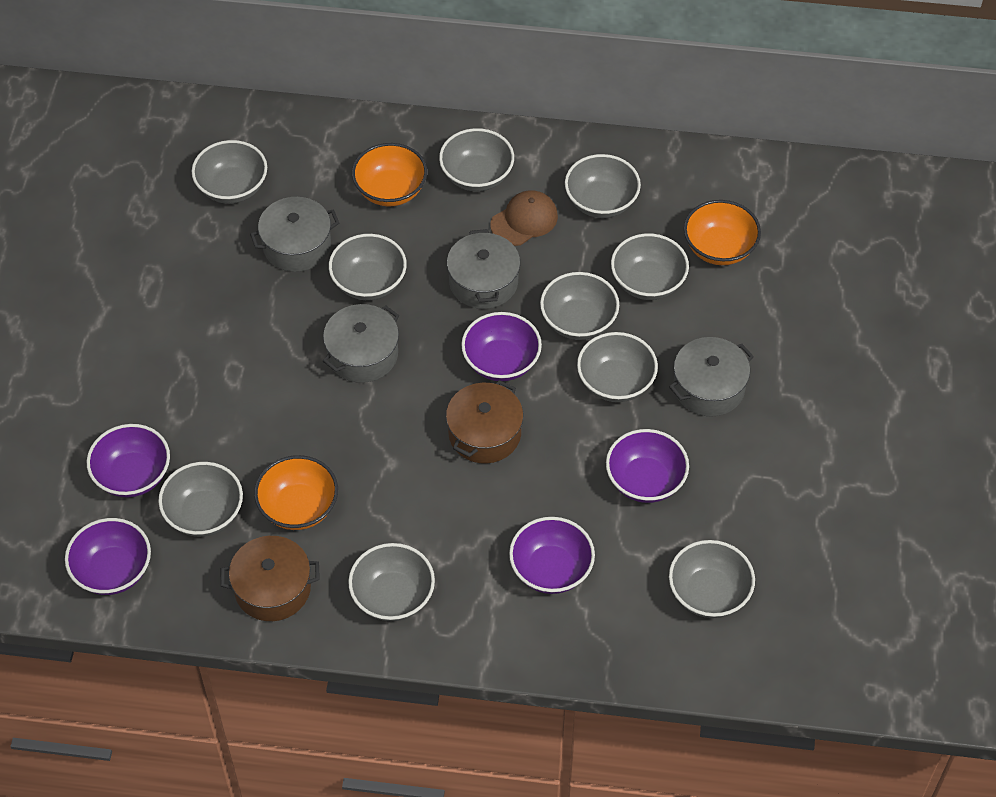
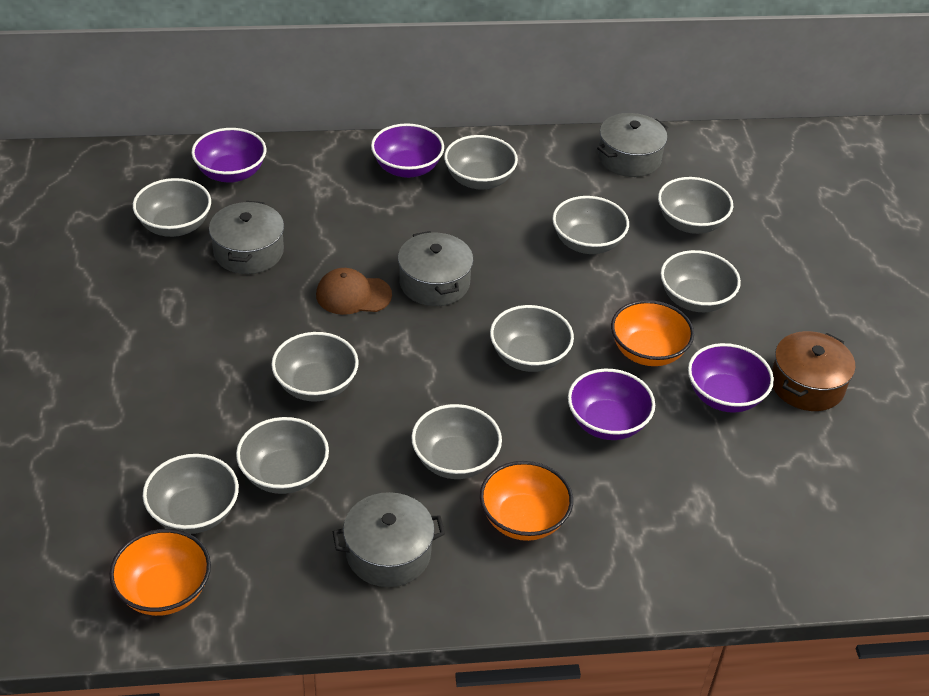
brown pot: 2 -> 1
purple bowl: 5 -> 4

